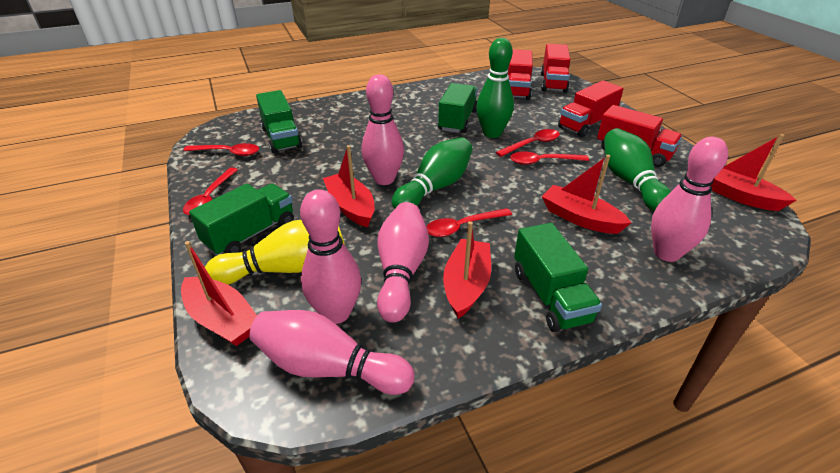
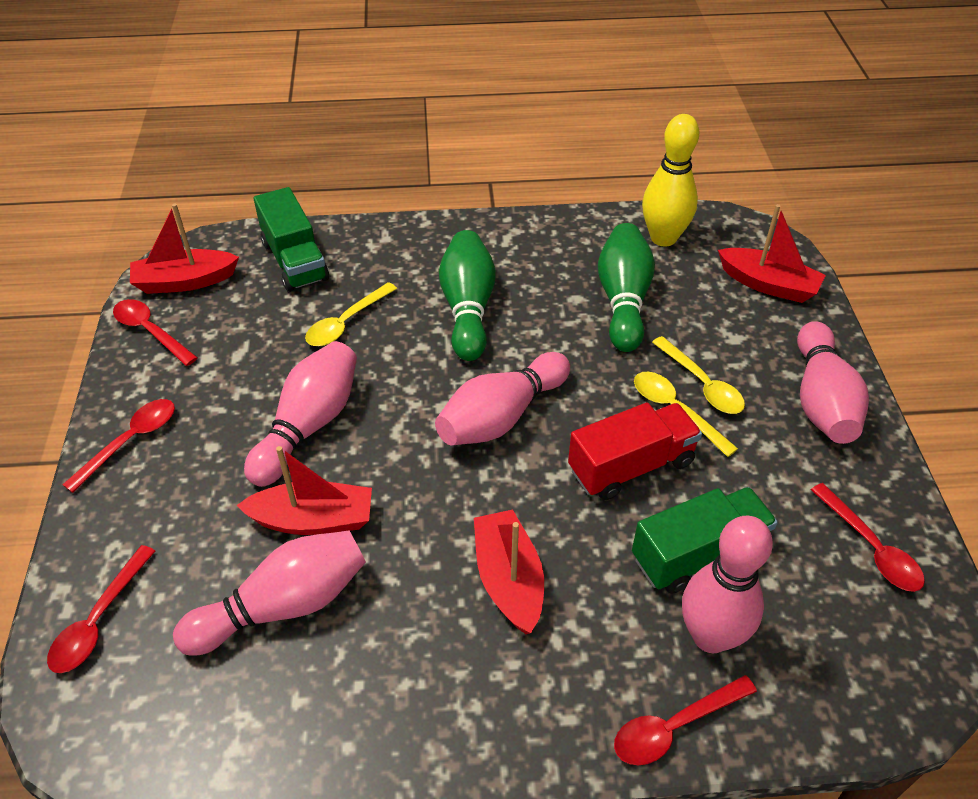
green bowling pin: 3 -> 2
green truck: 4 -> 2
red boat: 5 -> 4
red truck: 4 -> 1
yellow spoon: 0 -> 3

